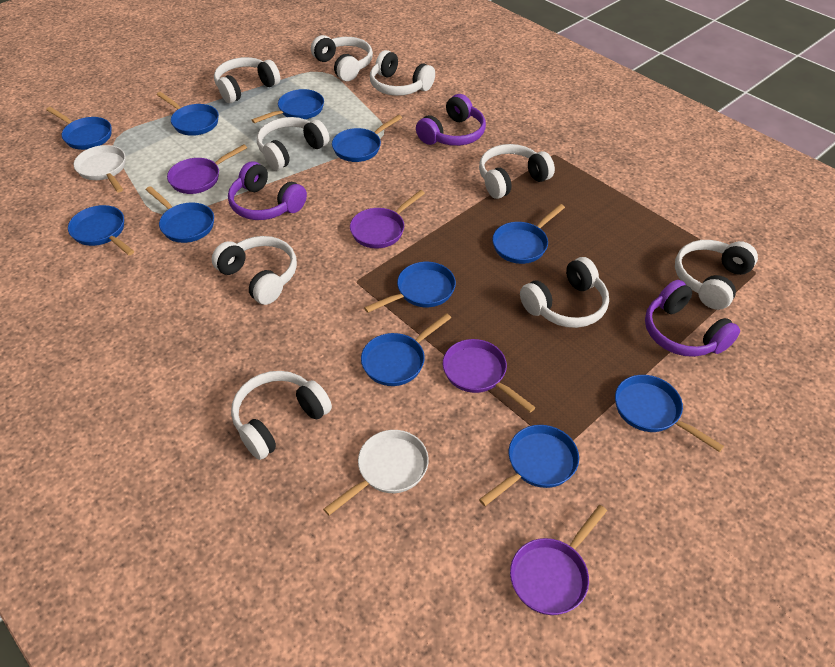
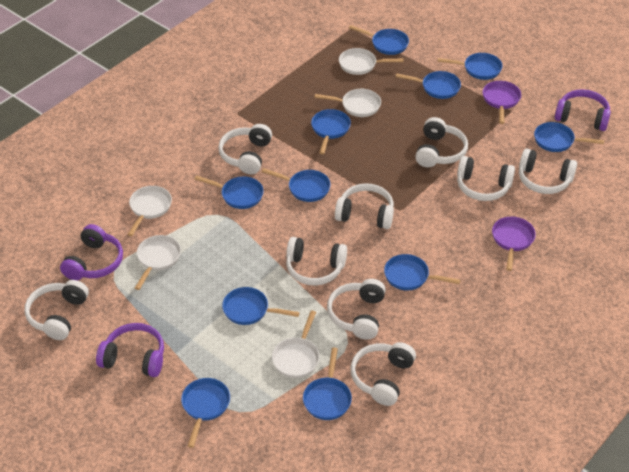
purple pan: 4 -> 2
white pan: 2 -> 5

